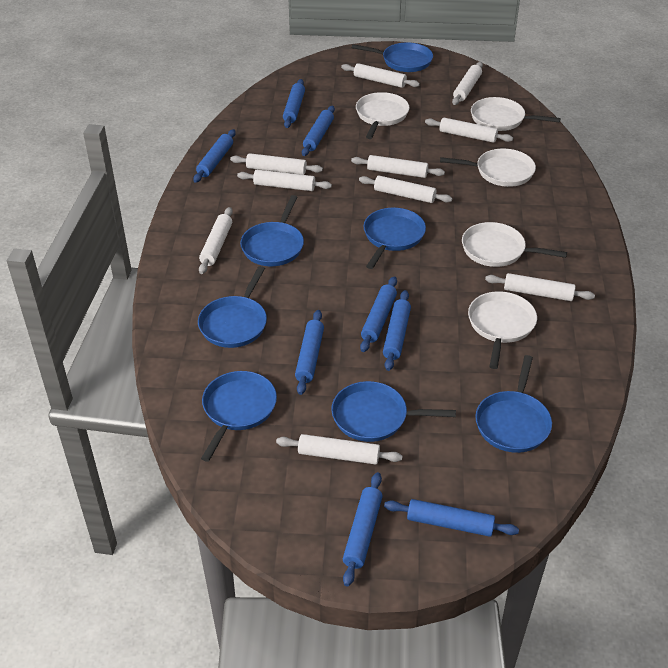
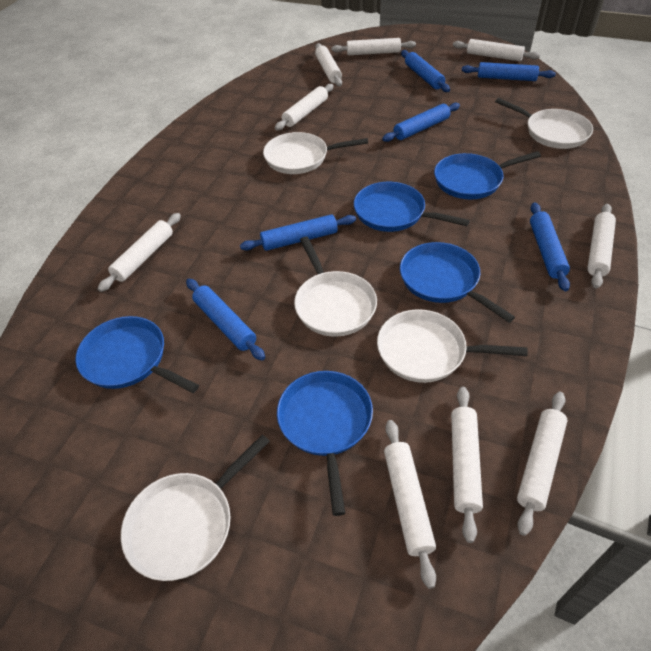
blue pan: 7 -> 5
blue rolling pin: 8 -> 6
white rolling pin: 10 -> 9

